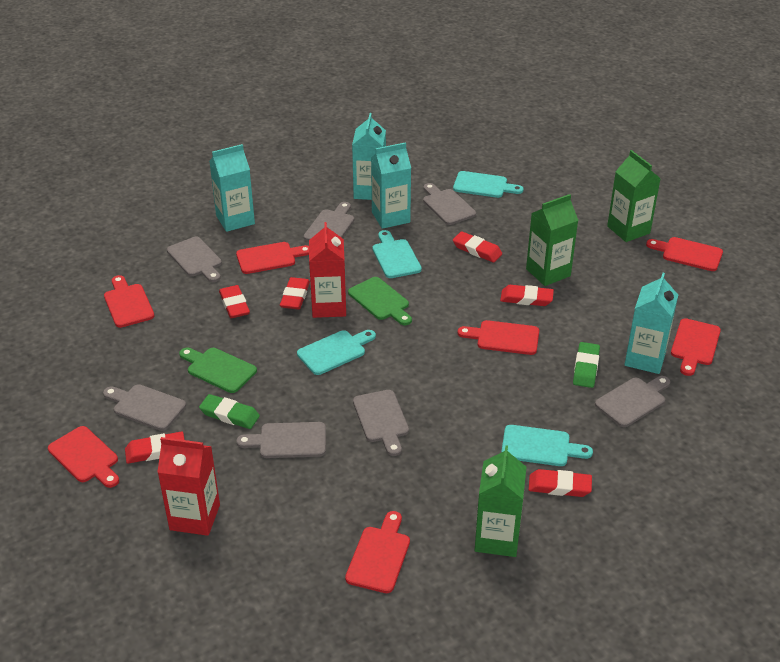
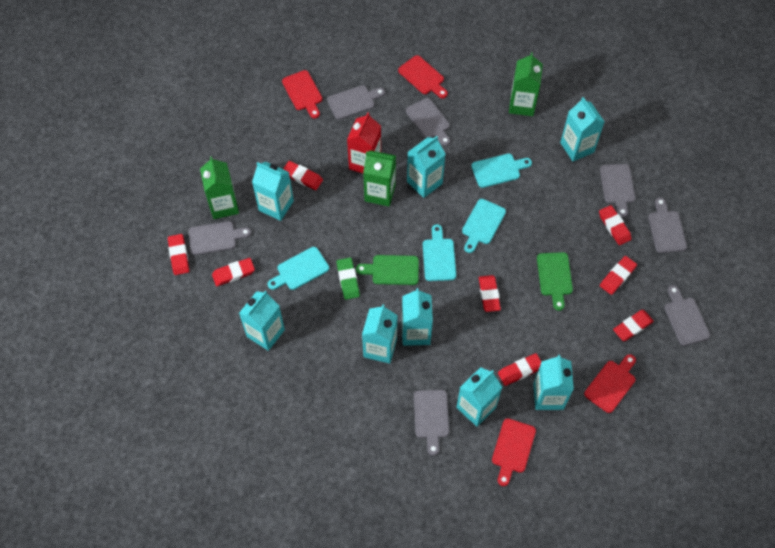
green eraser: 2 -> 1
red carton: 2 -> 1
red cutting board: 7 -> 4
red eraser: 6 -> 8
turquoise carton: 4 -> 8

